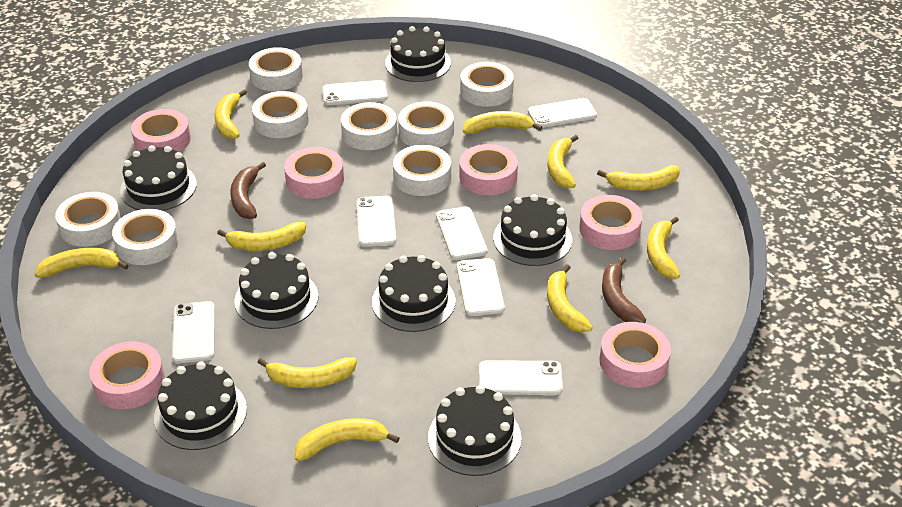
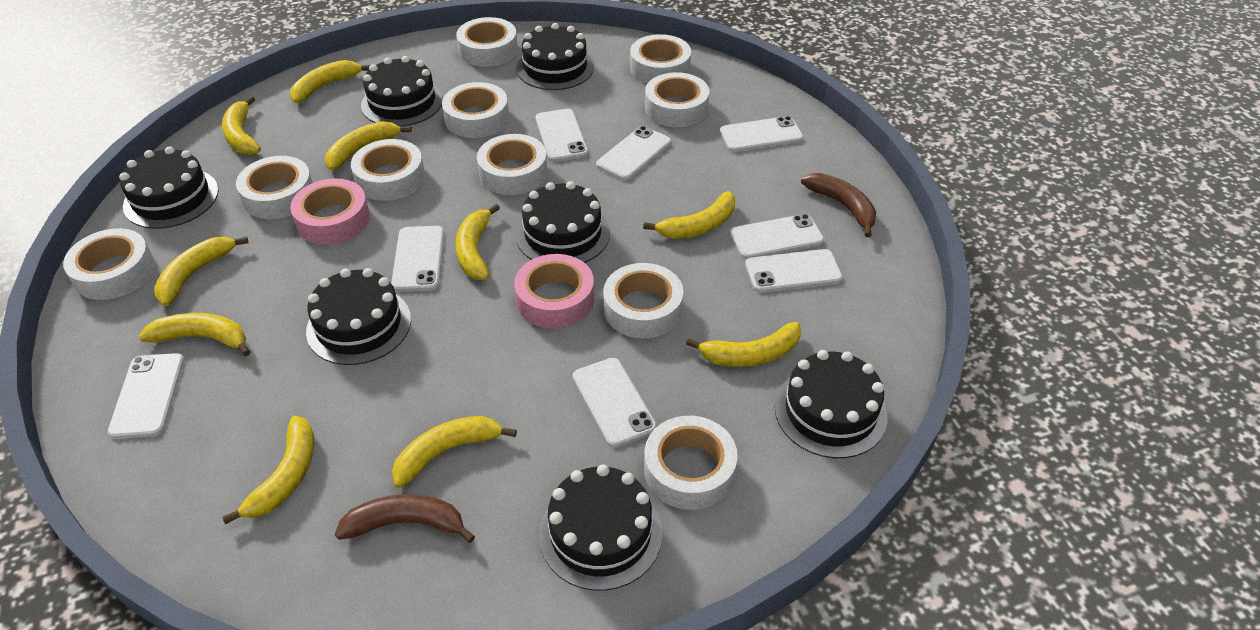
pink tape: 6 -> 2
white phone: 7 -> 8
white tape: 8 -> 10

